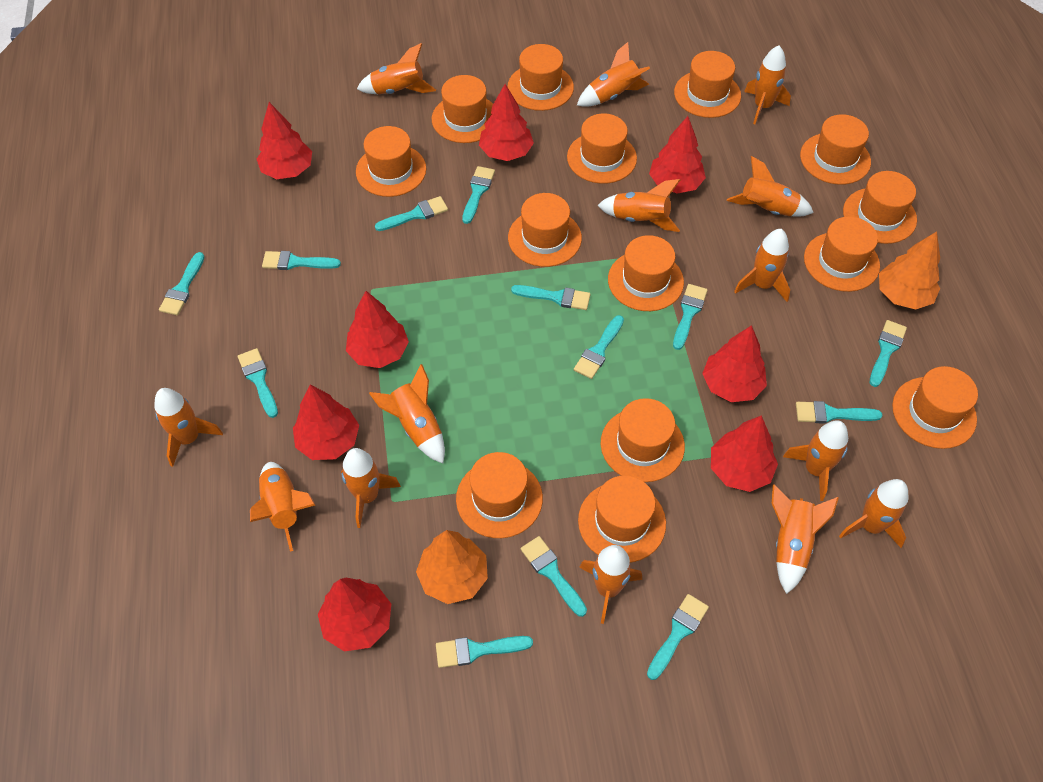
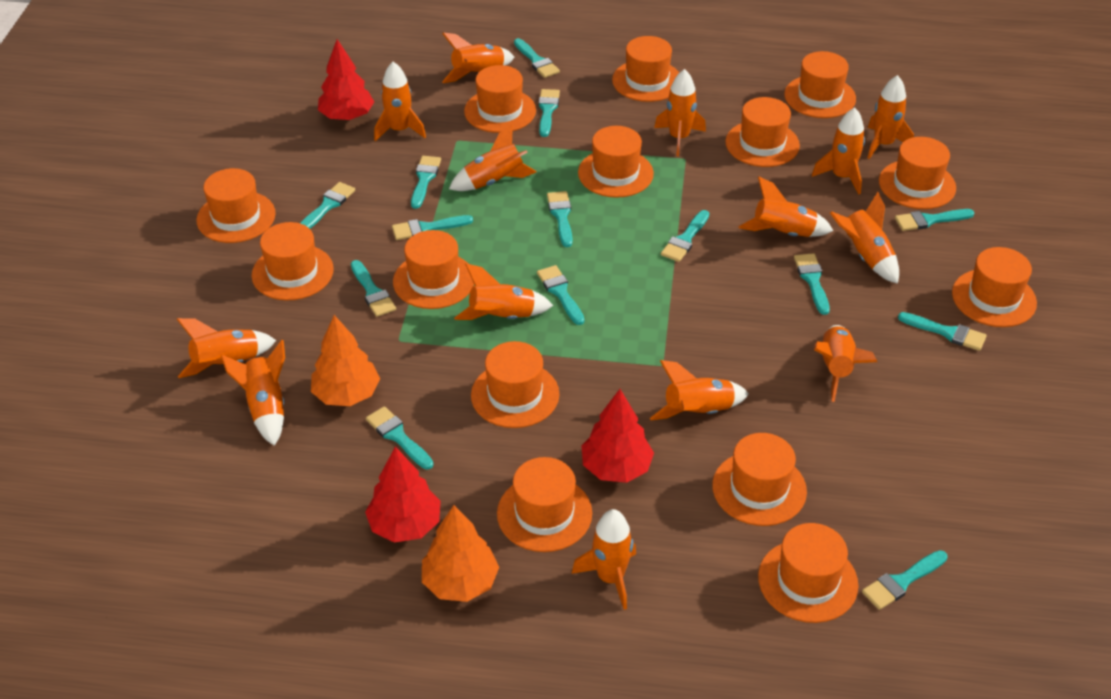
red tree: 8 -> 3
turquoise brush: 13 -> 14

